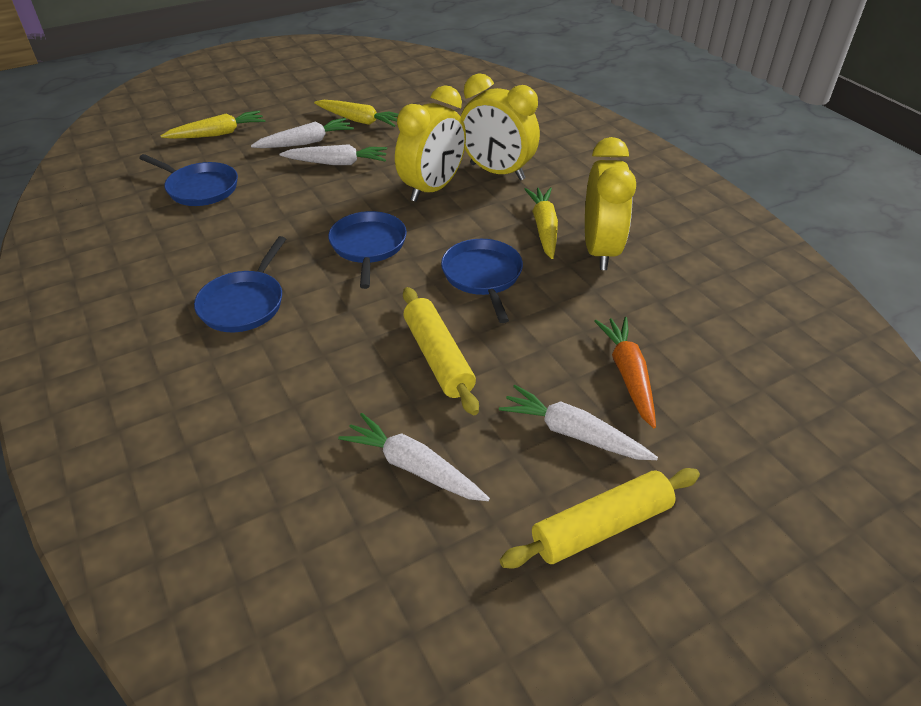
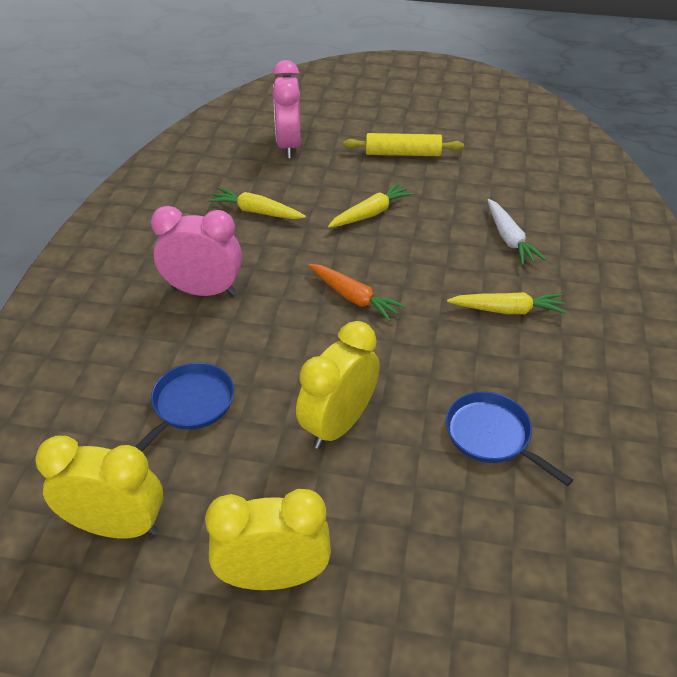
blue pan: 4 -> 2
pink clock: 0 -> 2
white carrot: 4 -> 1
yellow rolling pin: 2 -> 1

